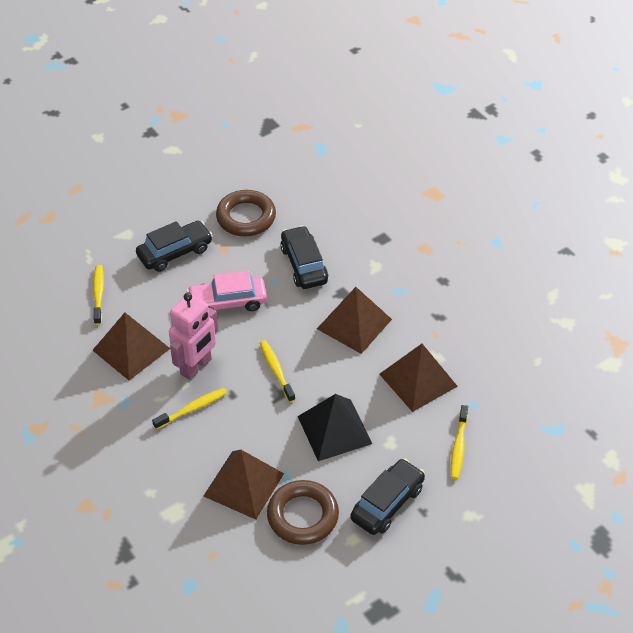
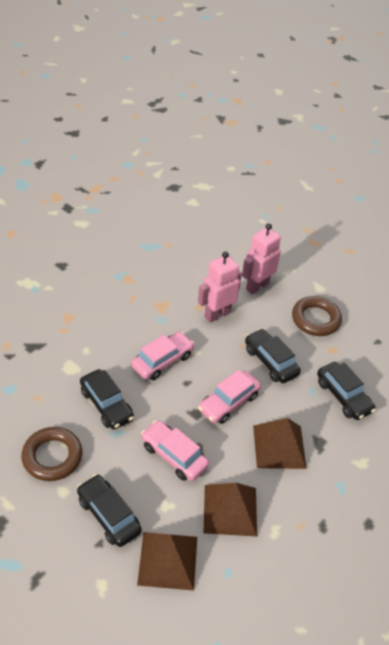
black car: 3 -> 4
black pyramid: 1 -> 0
brown pyramid: 4 -> 3
pink car: 1 -> 3
pink robot: 1 -> 2
yellow toothbrush: 4 -> 0

